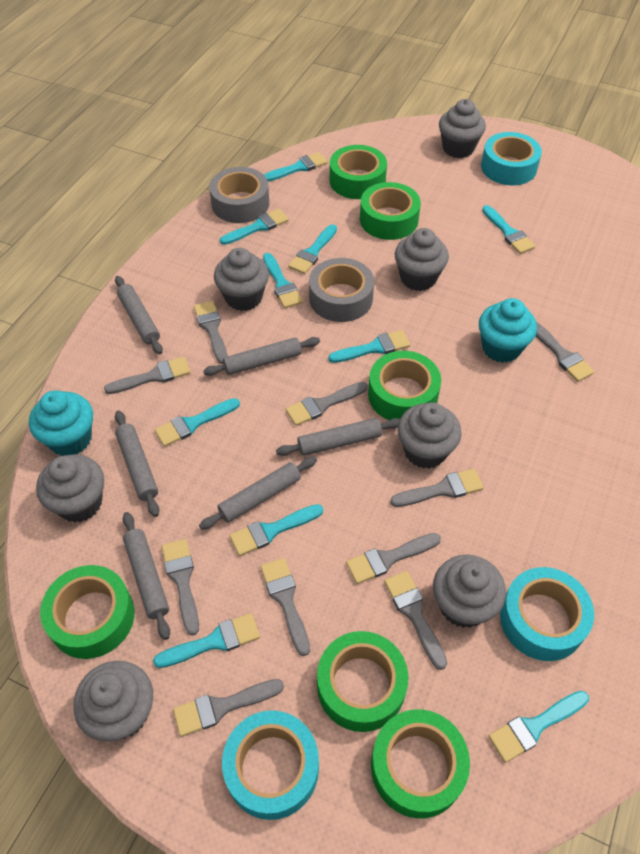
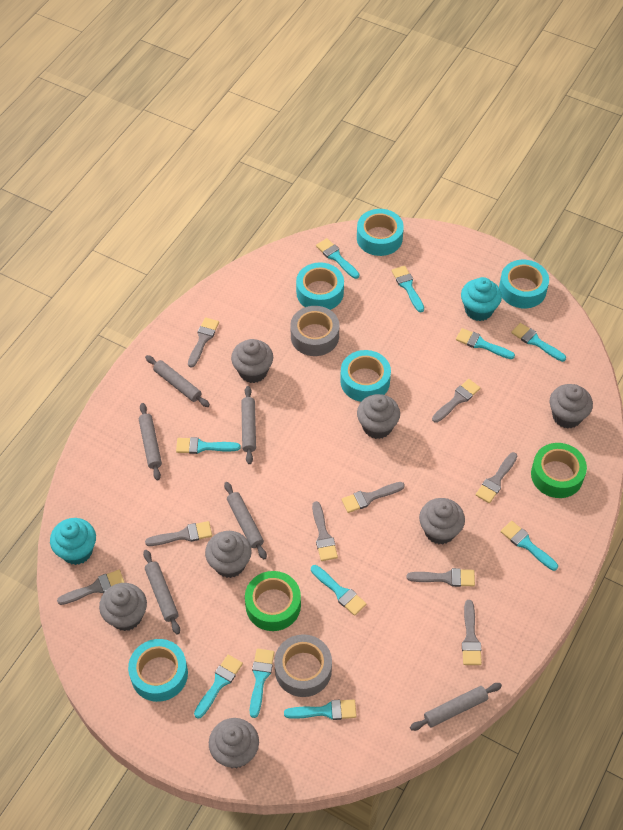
green tape: 6 -> 2
grey brush: 10 -> 9
turquoise tape: 3 -> 5

